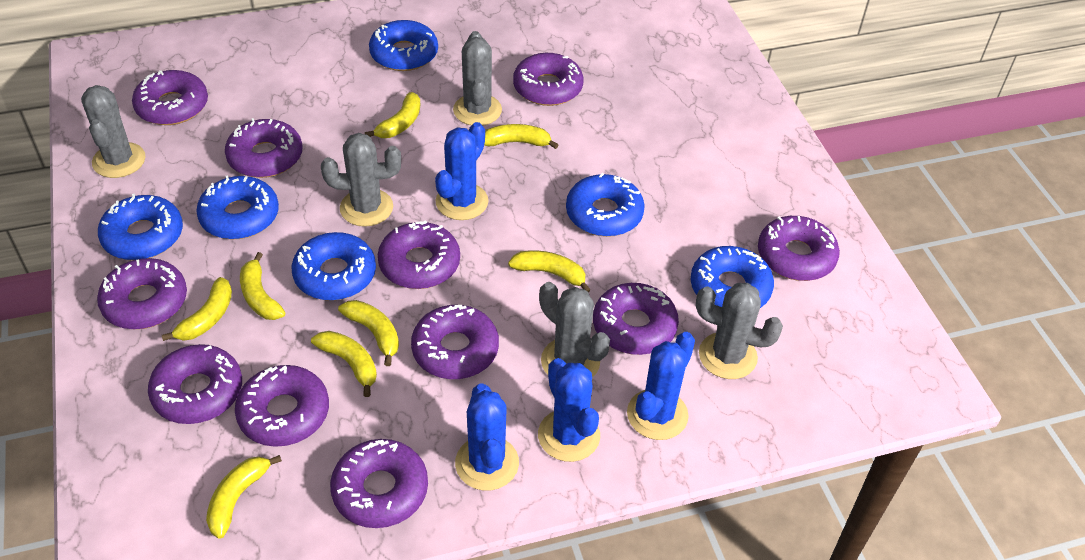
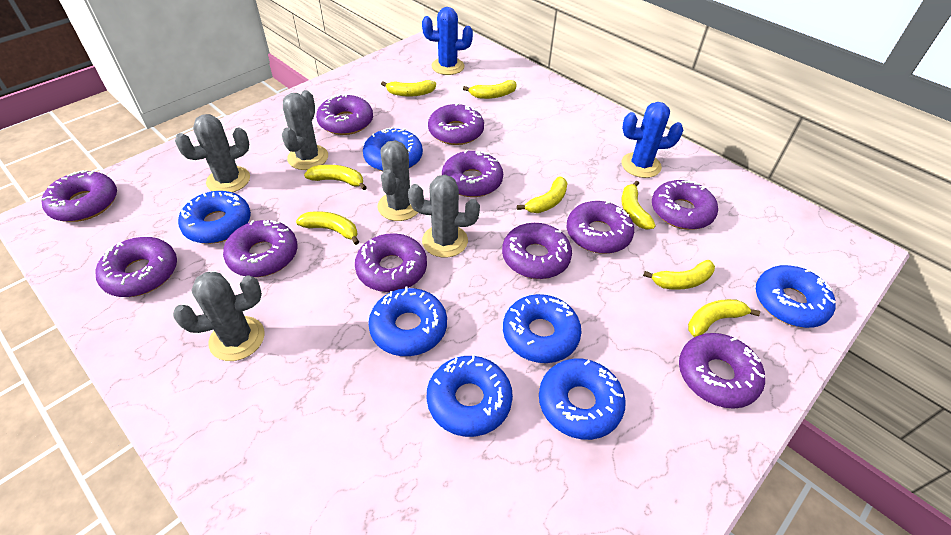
blue cactus: 4 -> 2
blue donut: 6 -> 7

